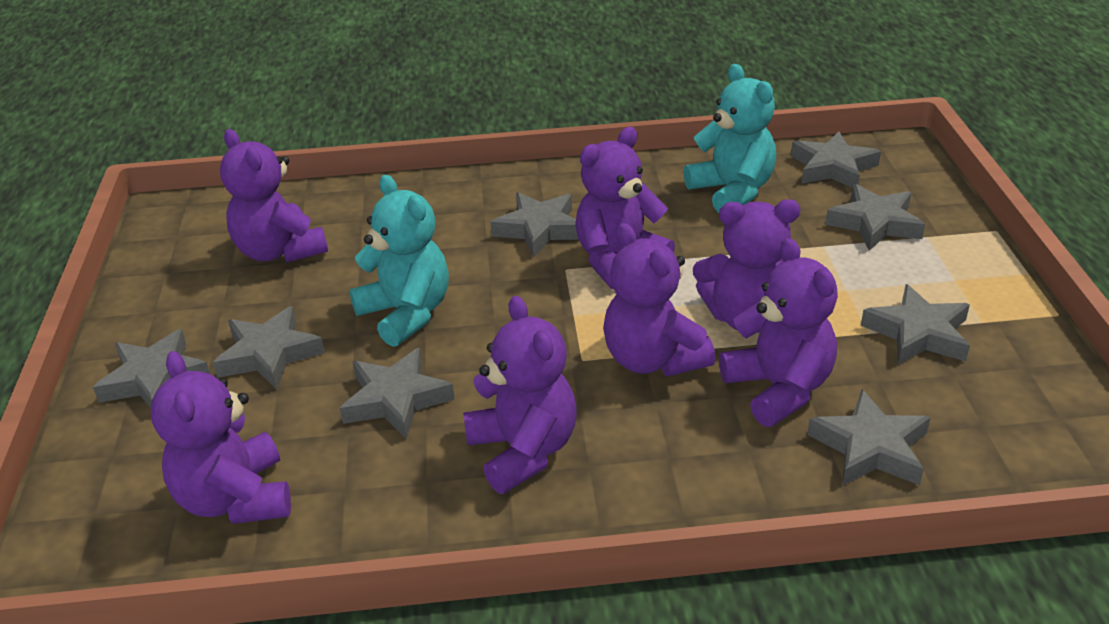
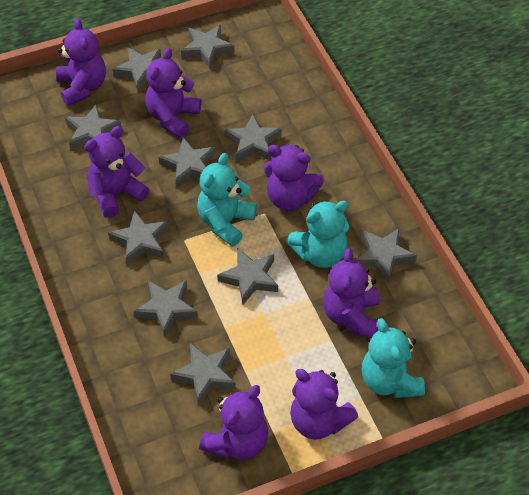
grey star: 8 -> 10
turquoise teddy bear: 2 -> 3

